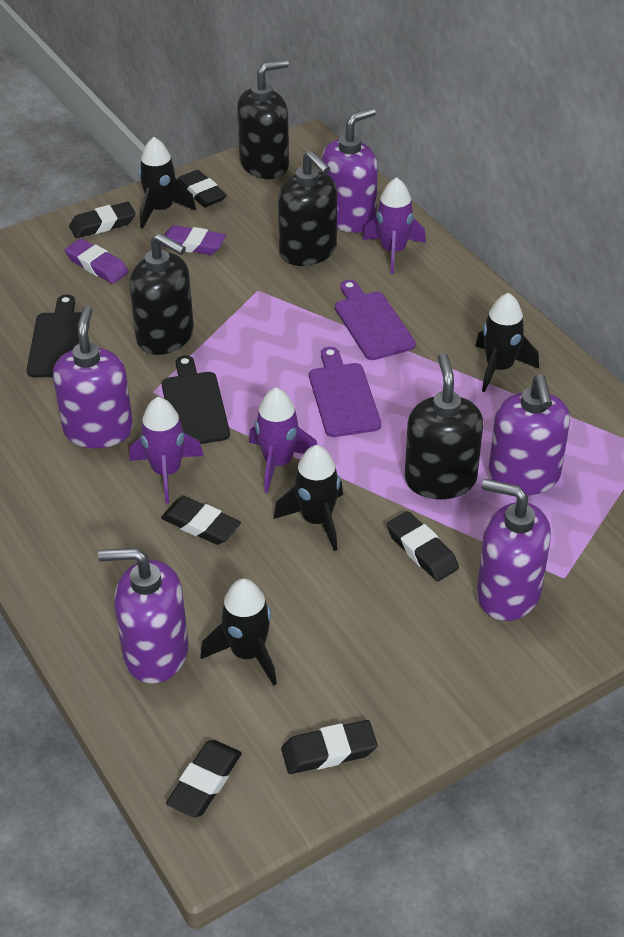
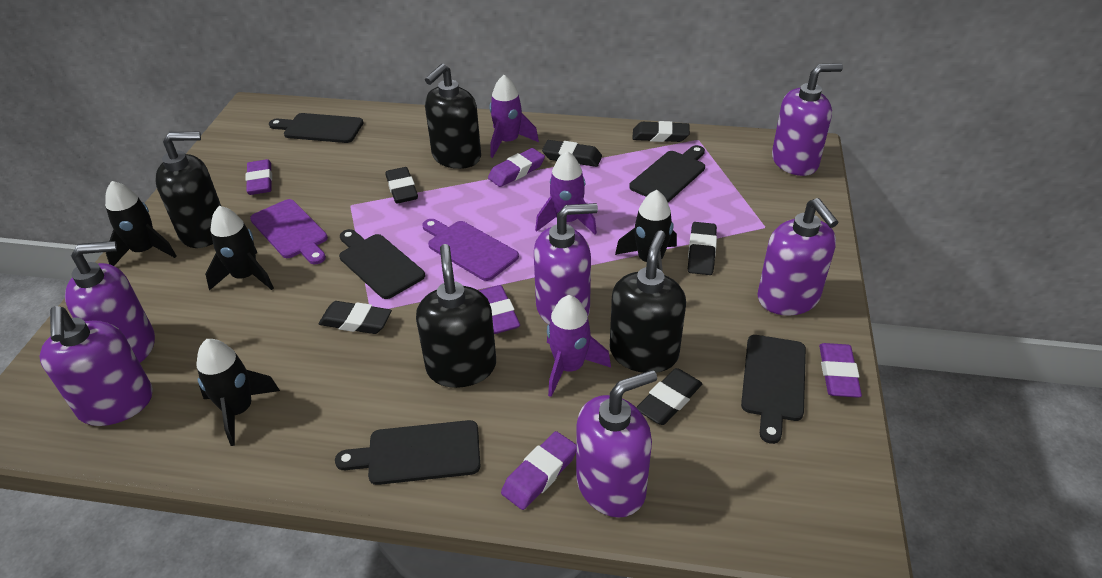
black cutting board: 2 -> 5
purple eraser: 2 -> 5
purple soap dispenser: 5 -> 6

